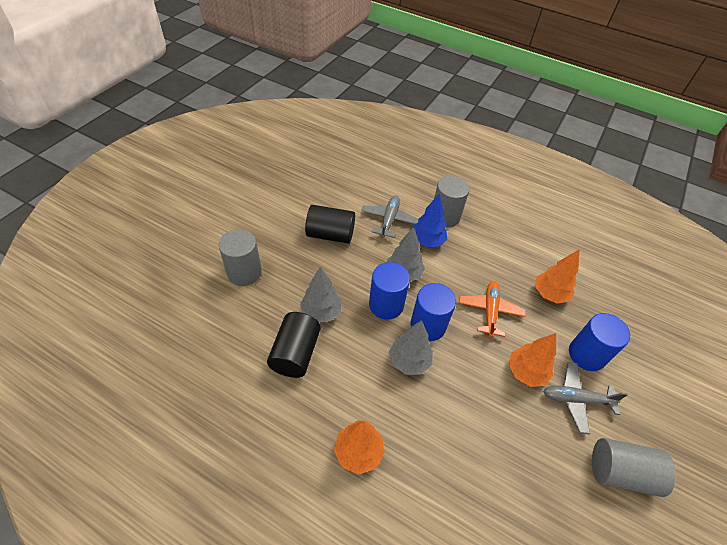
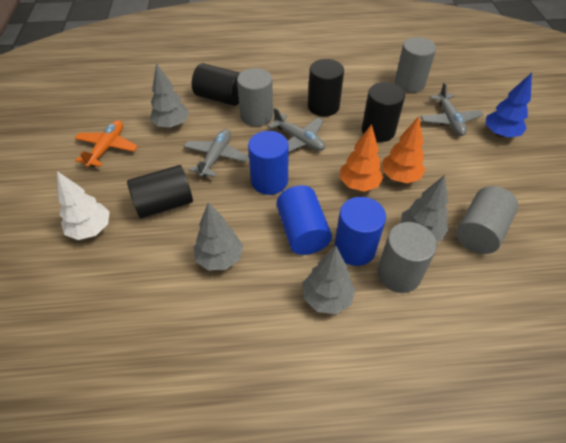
black cylinder: 2 -> 4
grey cylinder: 3 -> 4
grey plane: 2 -> 3
grey tree: 3 -> 4
orange tree: 3 -> 2
white tree: 0 -> 1

